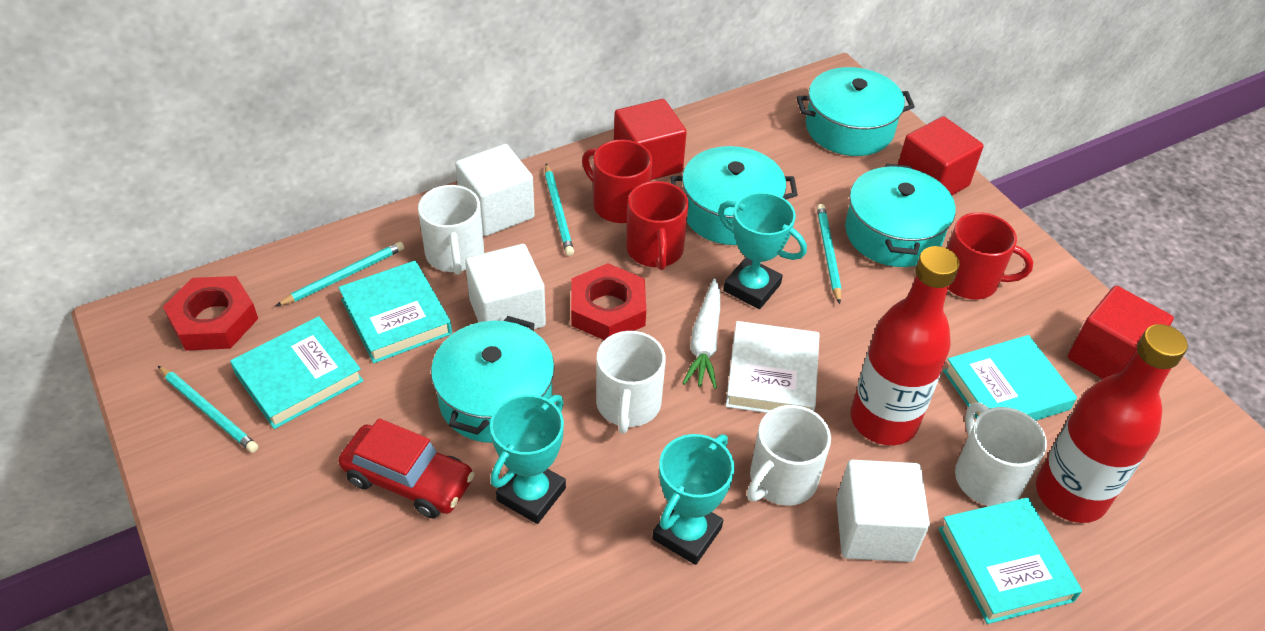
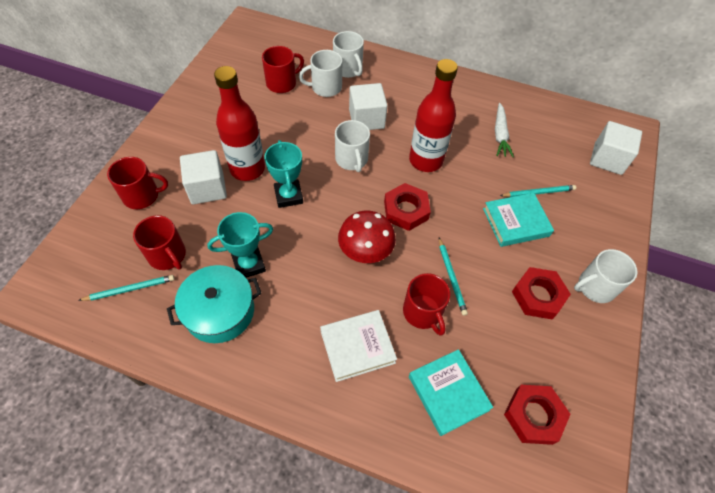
red car: 1 -> 0
red cube: 3 -> 0
red mug: 3 -> 4
red mushroom: 0 -> 1
red nut: 2 -> 3
turquoise book: 4 -> 2
turquoise pencil: 4 -> 3
turquoise pot: 4 -> 1
turquoise trophy: 3 -> 2

